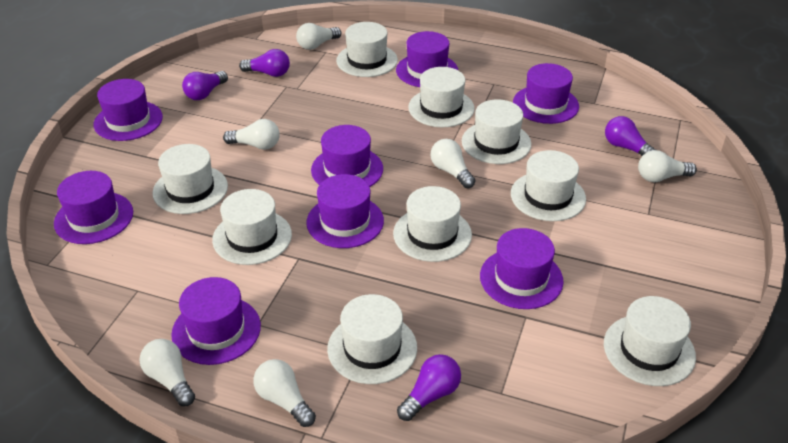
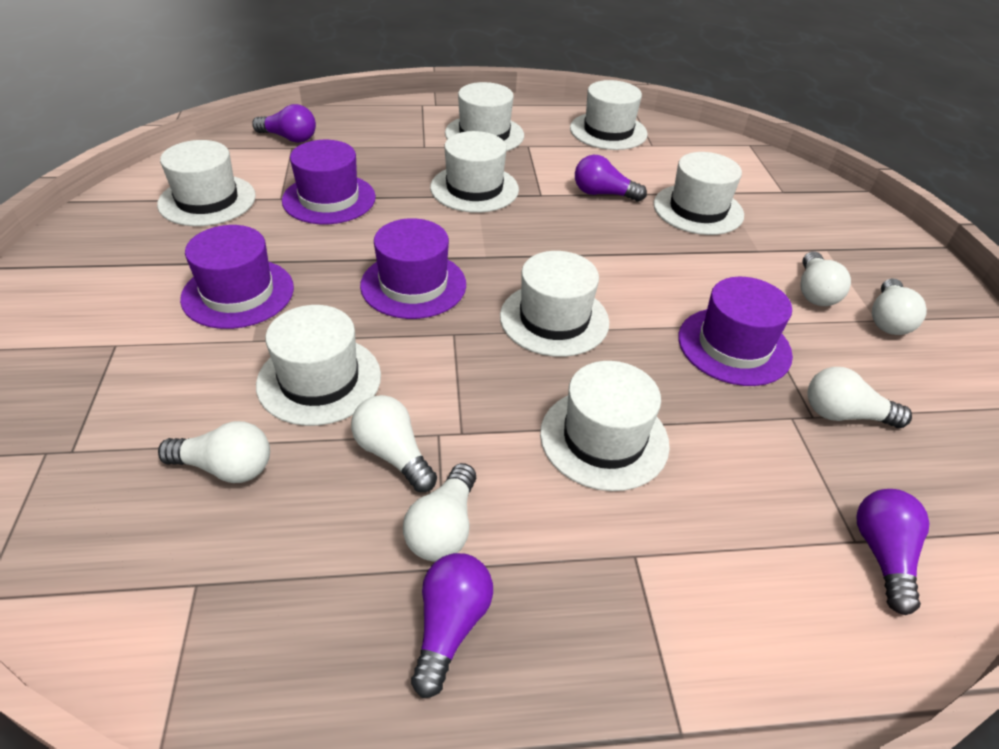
purple hat: 8 -> 4
white hat: 9 -> 8

